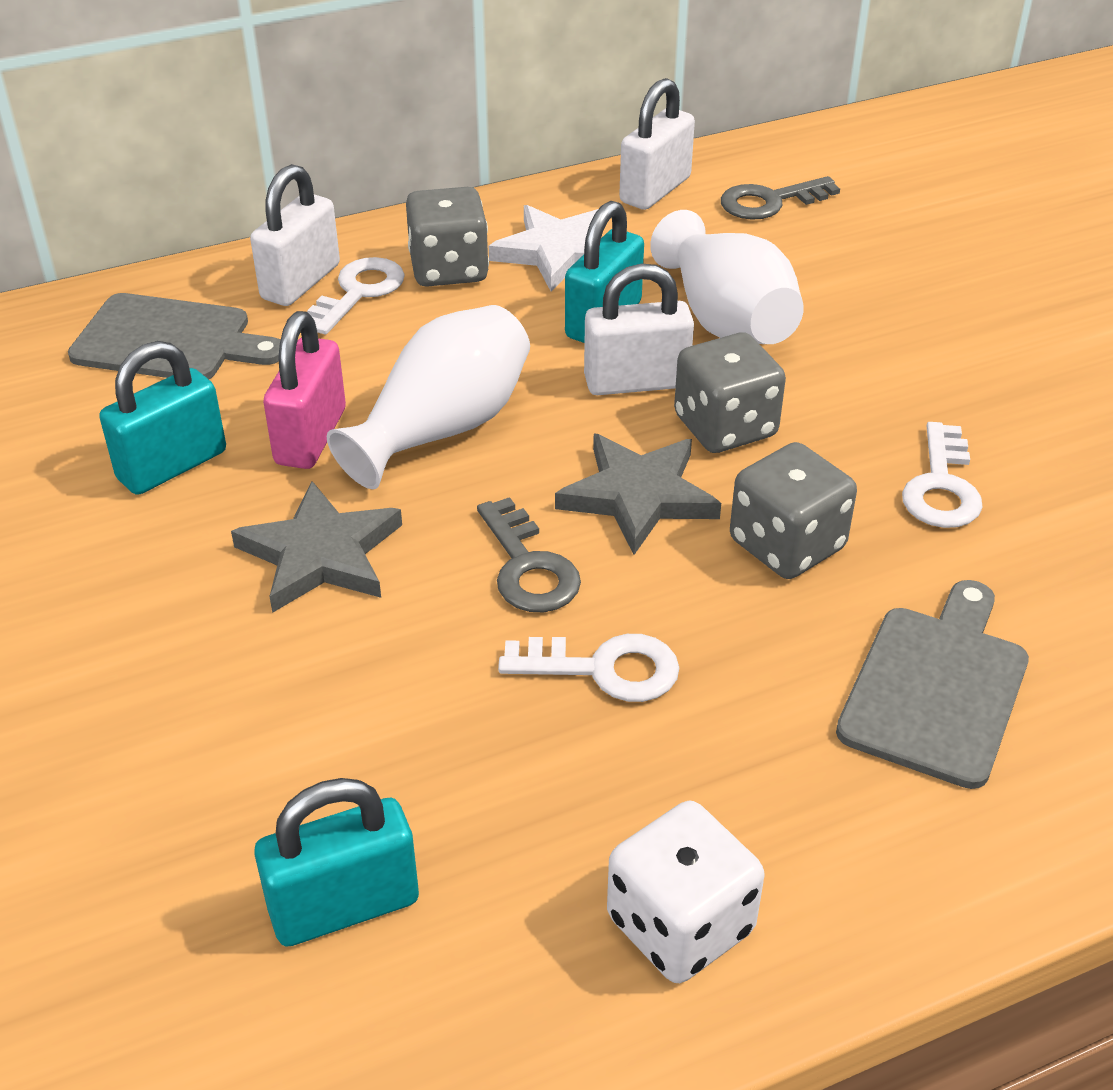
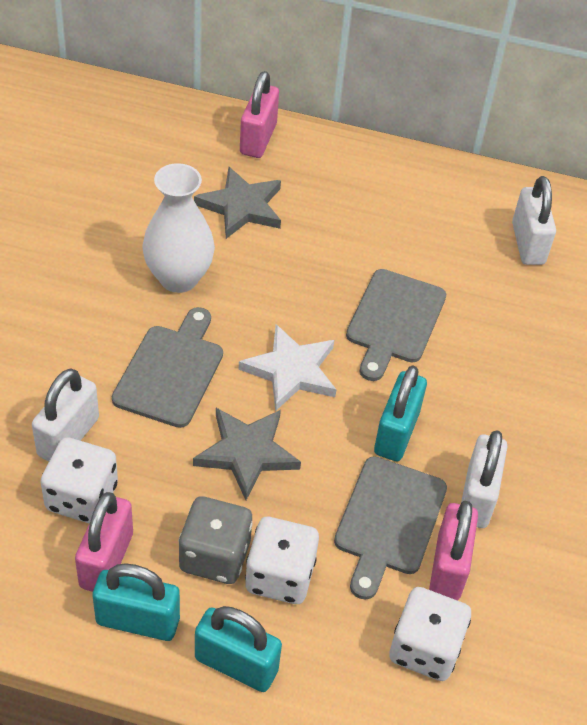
grey cutting board: 2 -> 3
grey dice: 3 -> 1
grey key: 2 -> 0
pink padlock: 1 -> 3
white dice: 1 -> 3
white key: 3 -> 0
white vase: 2 -> 1

